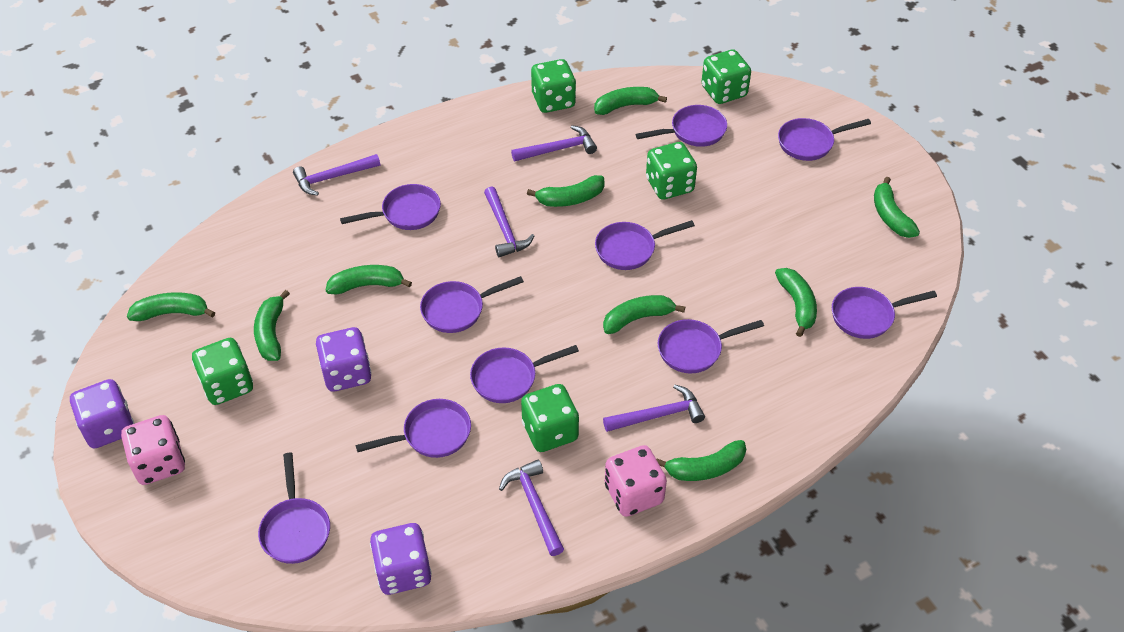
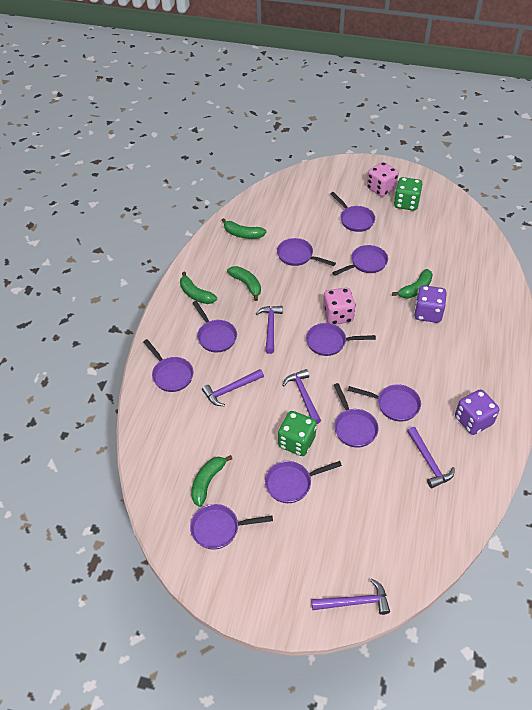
green banana: 9 -> 5
green dice: 5 -> 2
purple dice: 3 -> 2

